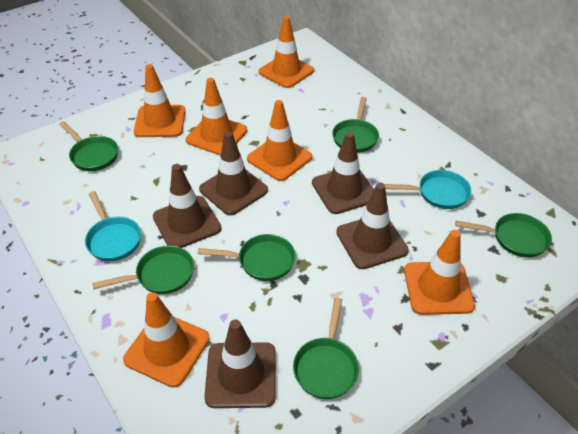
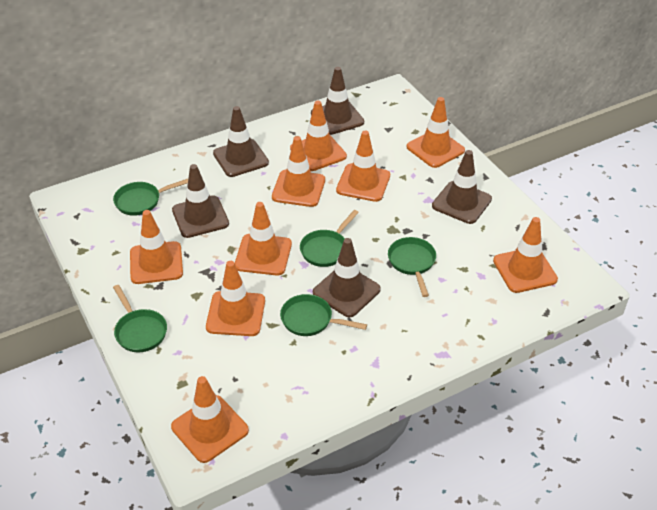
green pan: 6 -> 5
orange traffic cone: 6 -> 9
turquoise pan: 2 -> 0

